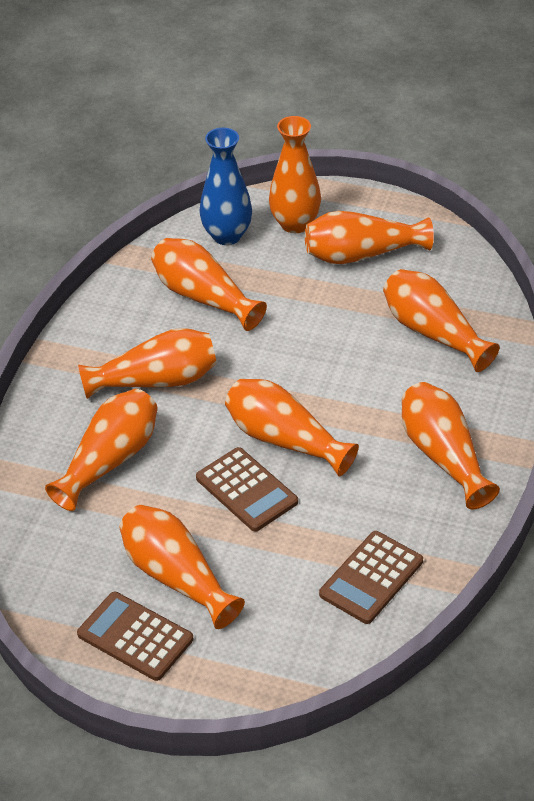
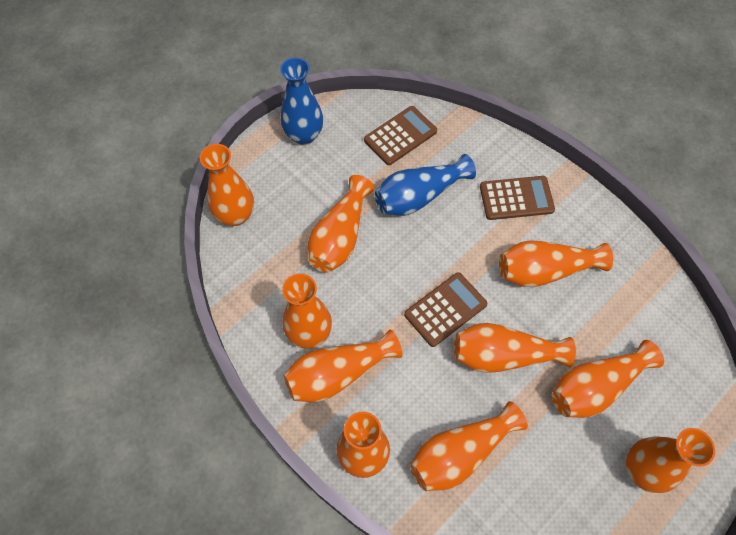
blue vase: 1 -> 2
orange vase: 9 -> 10

